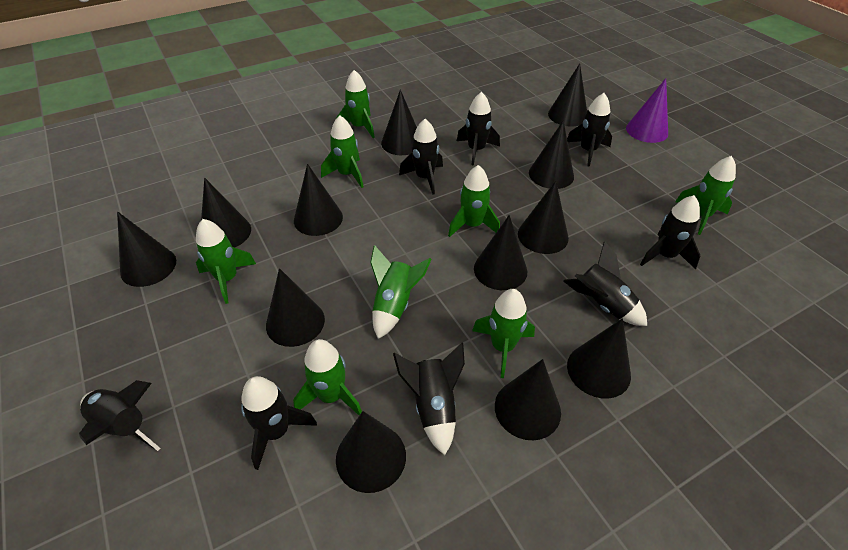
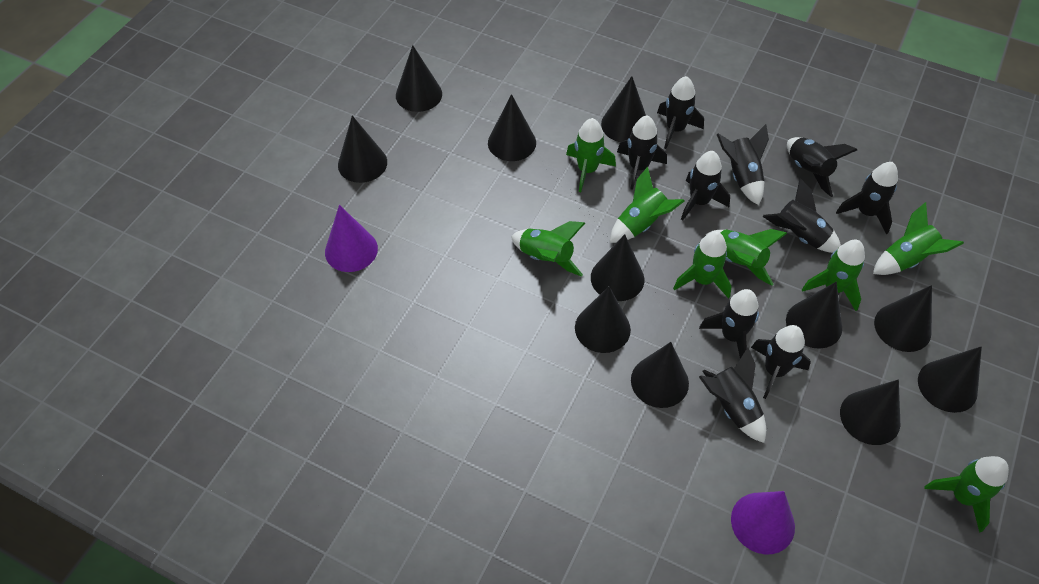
black cone: 12 -> 11
black rocket: 8 -> 10
purple cone: 1 -> 2

